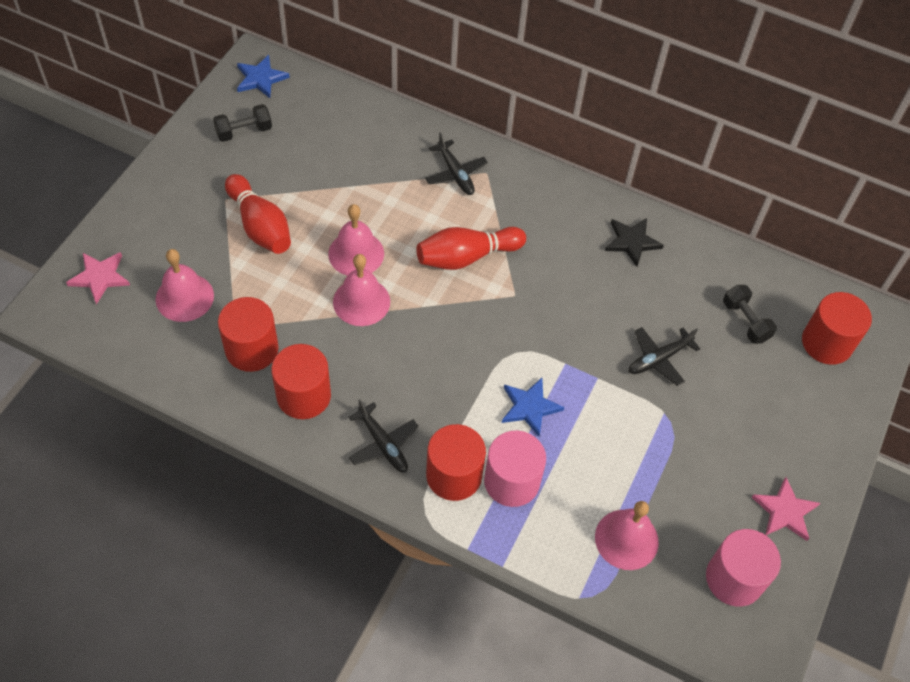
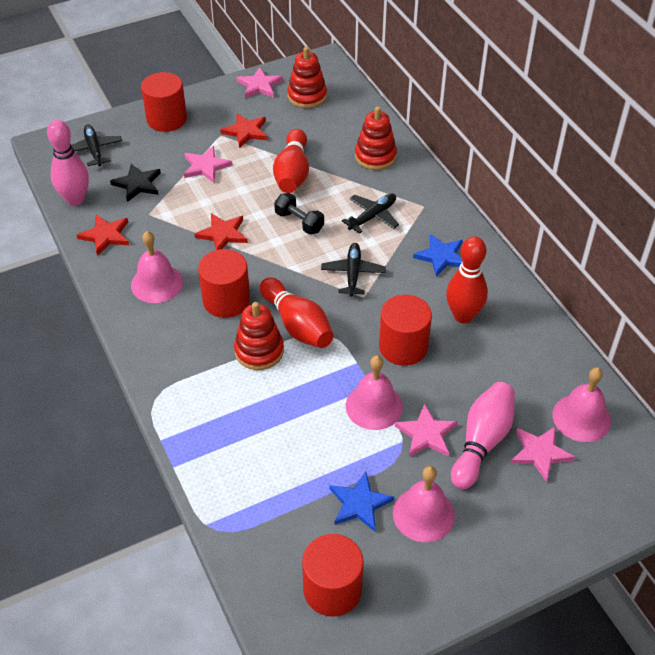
black dumbbell: 2 -> 1
pink bowling pin: 0 -> 2
pink cylinder: 2 -> 0
pink star: 2 -> 4
red bowling pin: 2 -> 3
red stacking toy: 0 -> 3
red star: 0 -> 3

